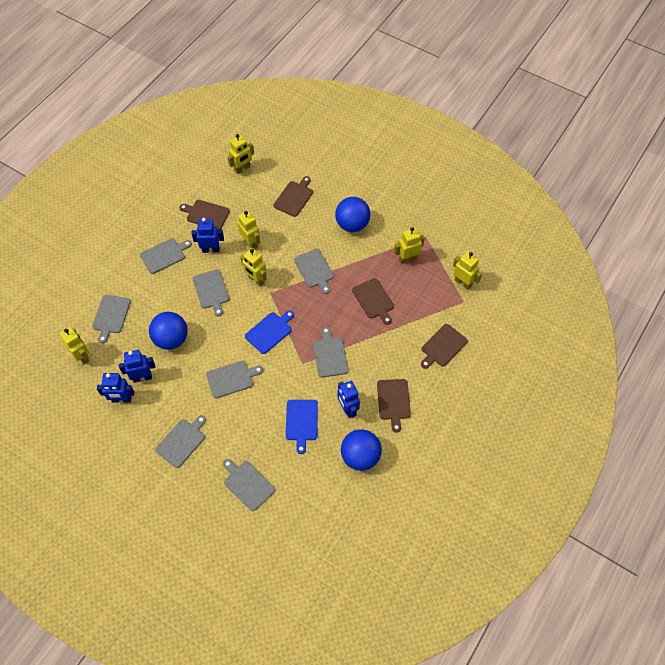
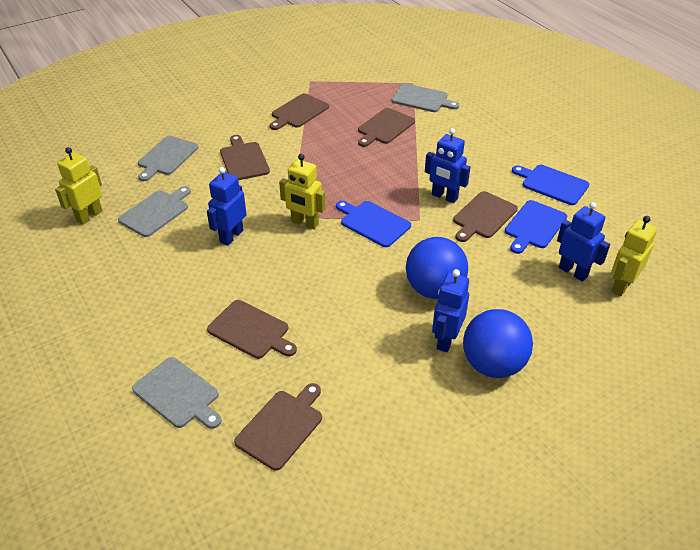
blue ball: 3 -> 2
blue cutting board: 2 -> 3
brown cutting board: 5 -> 6
grey cutting board: 8 -> 4
yellow robot: 6 -> 3

